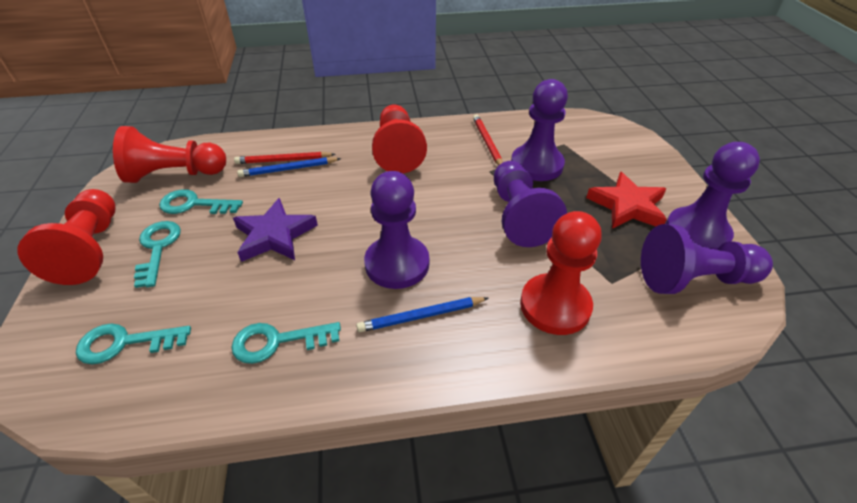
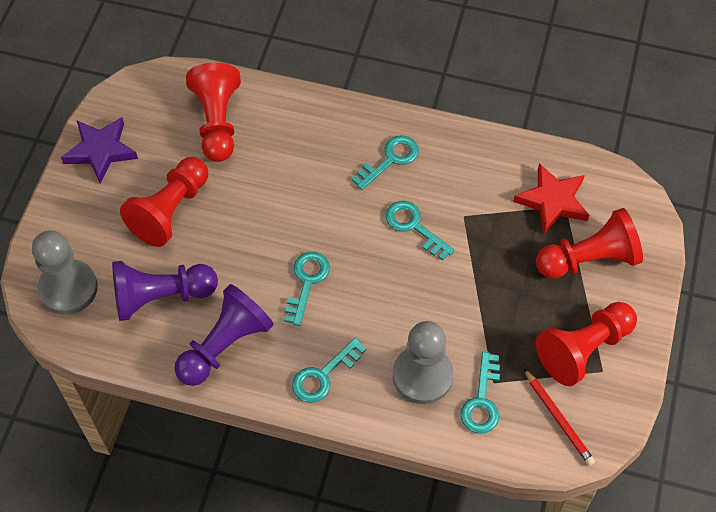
blue pencil: 2 -> 0
grey pawn: 0 -> 2
purple pawn: 5 -> 2
red pencil: 2 -> 1
turquoise key: 4 -> 5

